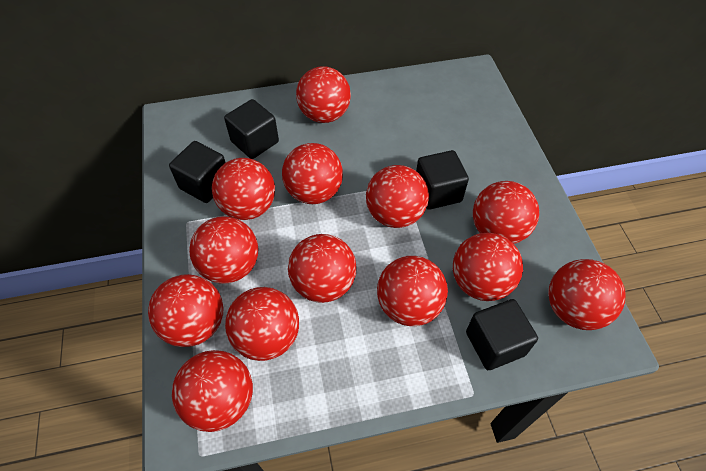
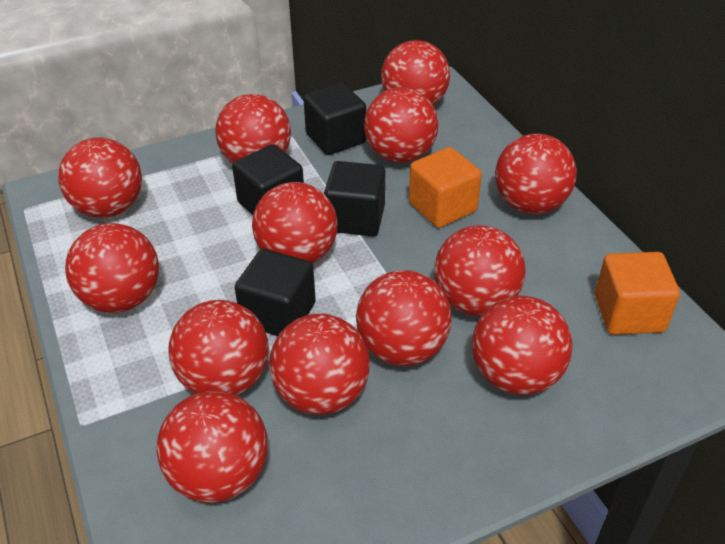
orange cube: 0 -> 2

